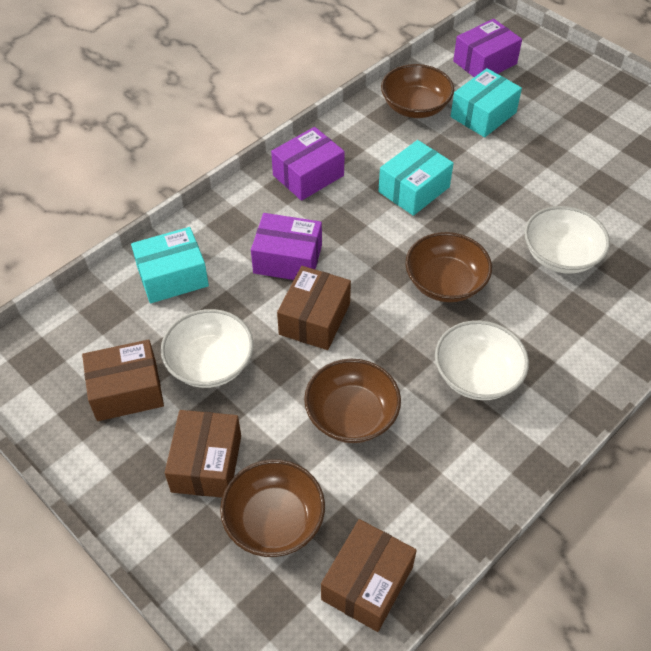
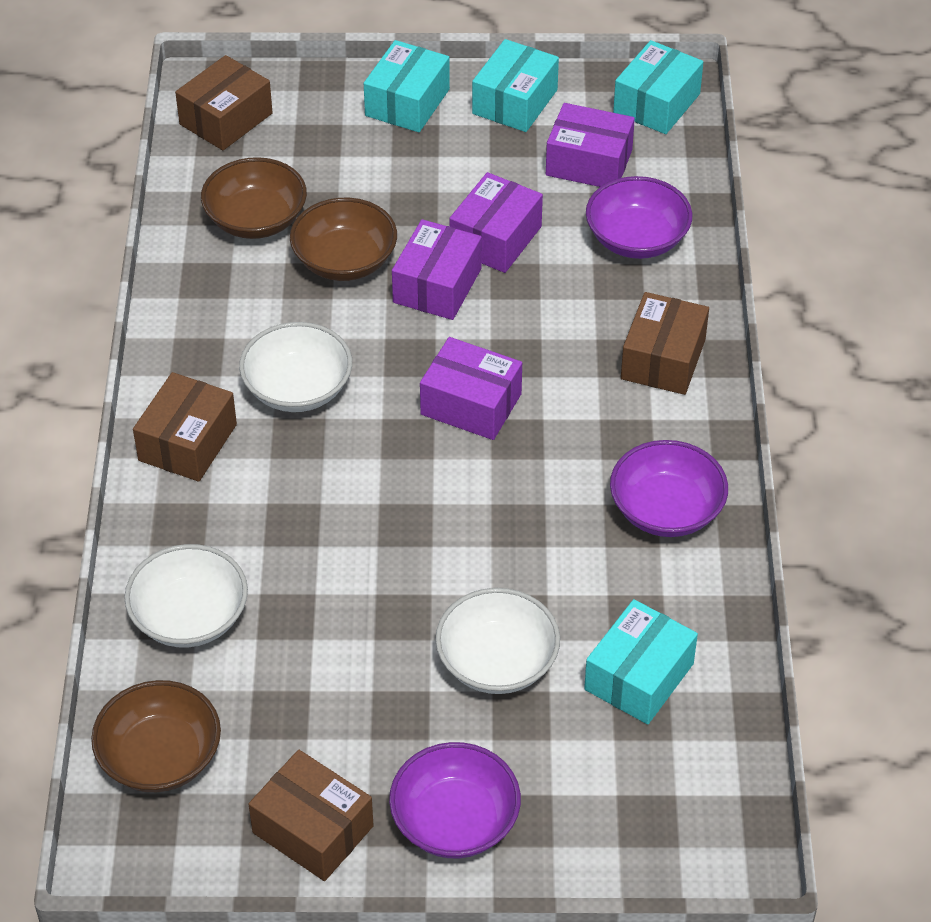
brown bowl: 4 -> 3
purple bowl: 0 -> 3
purple box: 3 -> 4
turquoise box: 3 -> 4

